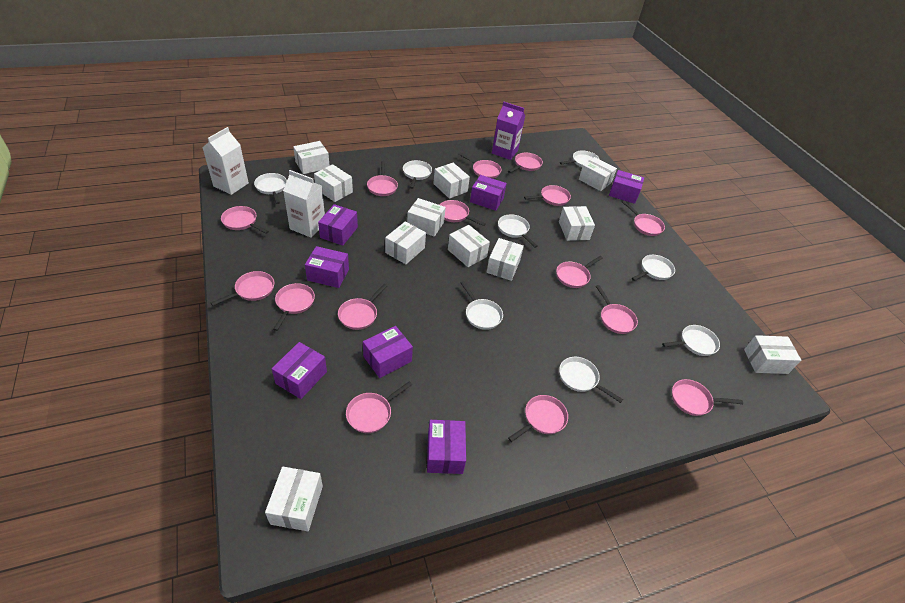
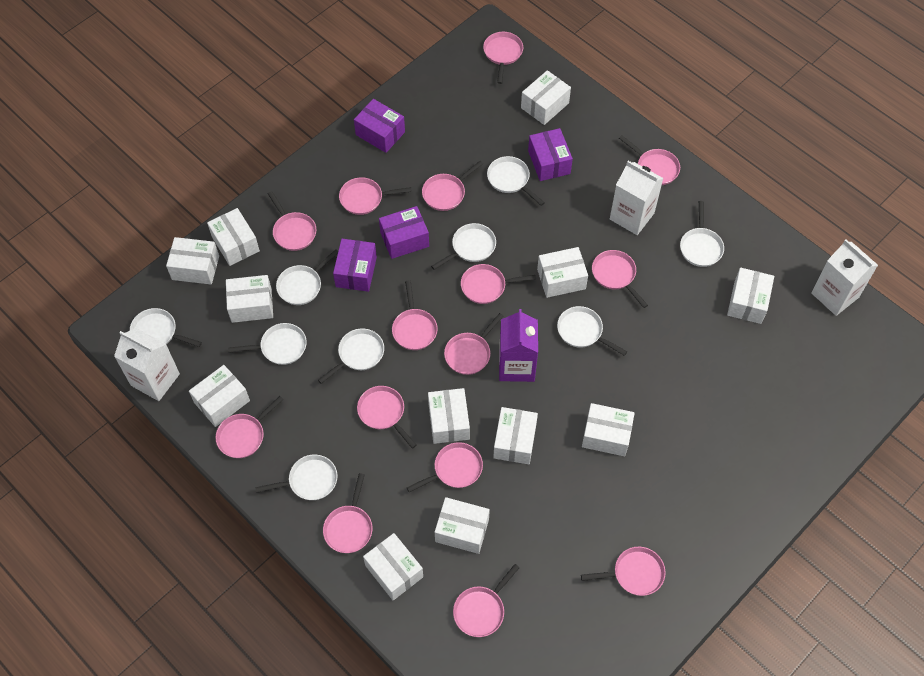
purple box: 7 -> 4
white box: 11 -> 12
white carton: 2 -> 3
white pan: 8 -> 9

